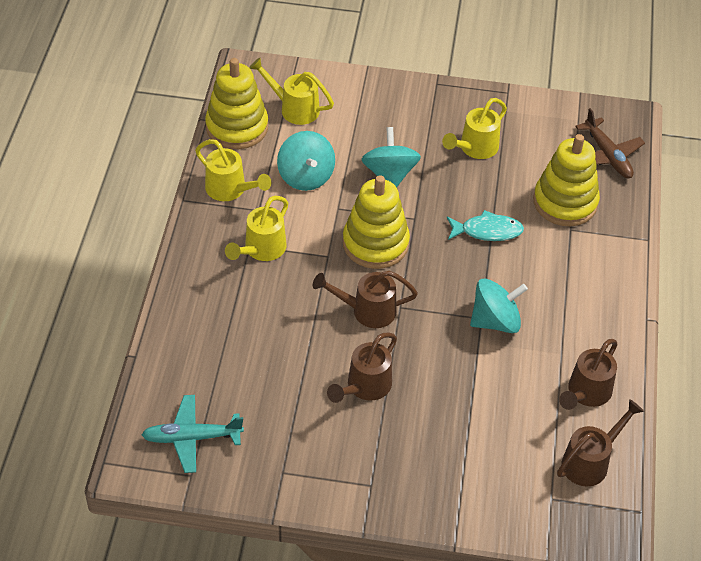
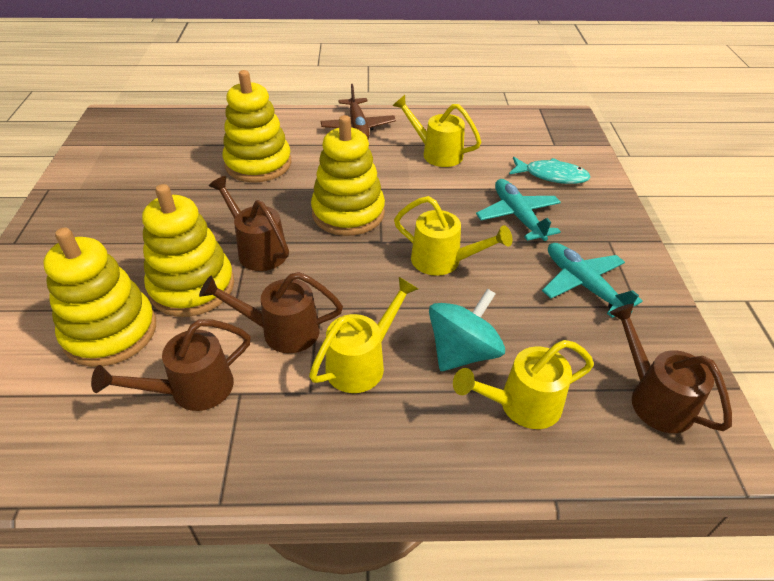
turquoise plane: 1 -> 2
turquoise spinning top: 3 -> 1
yellow stacking toy: 3 -> 4

